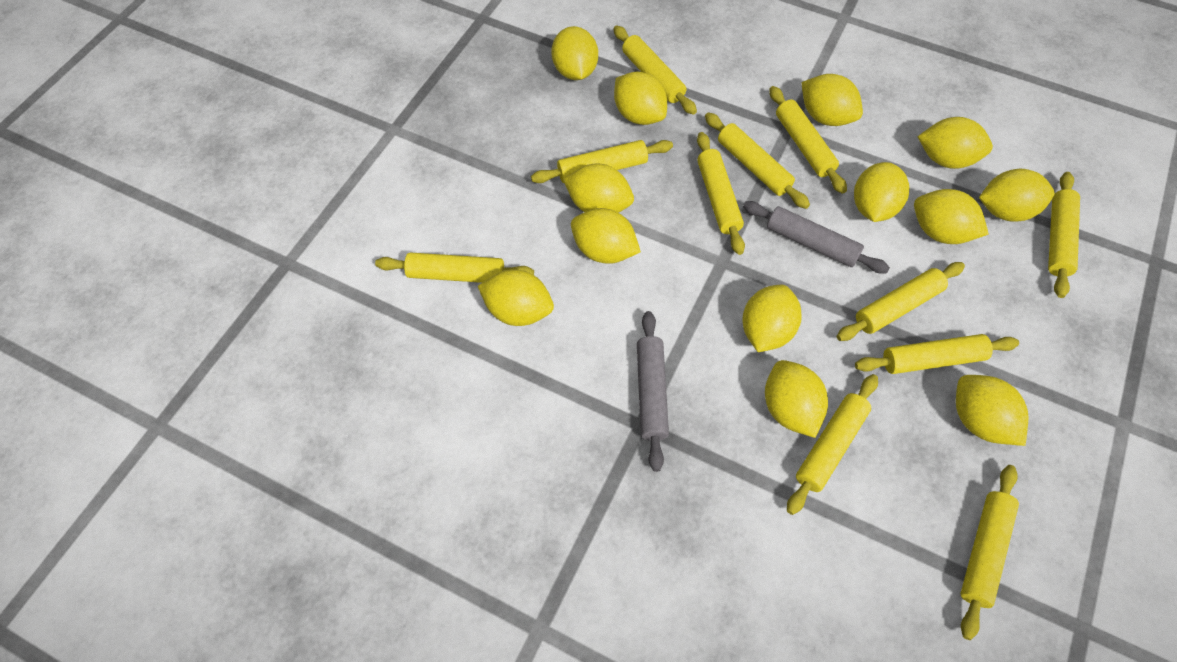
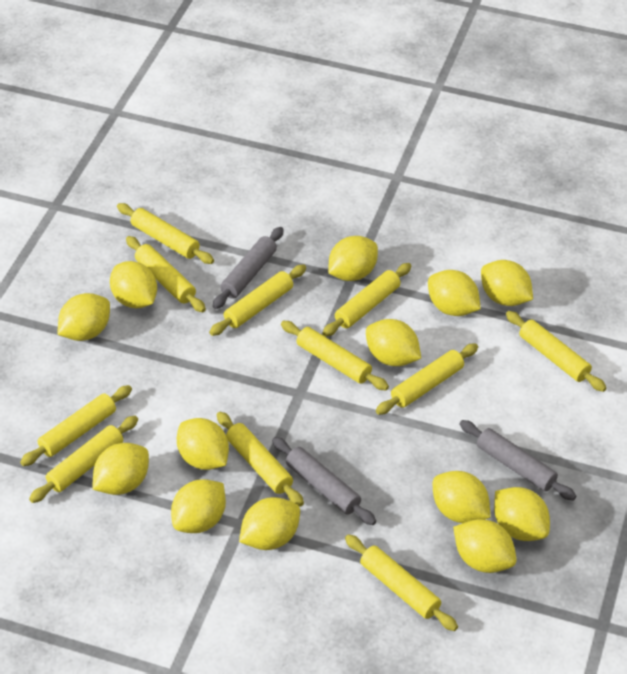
grey rolling pin: 2 -> 3

